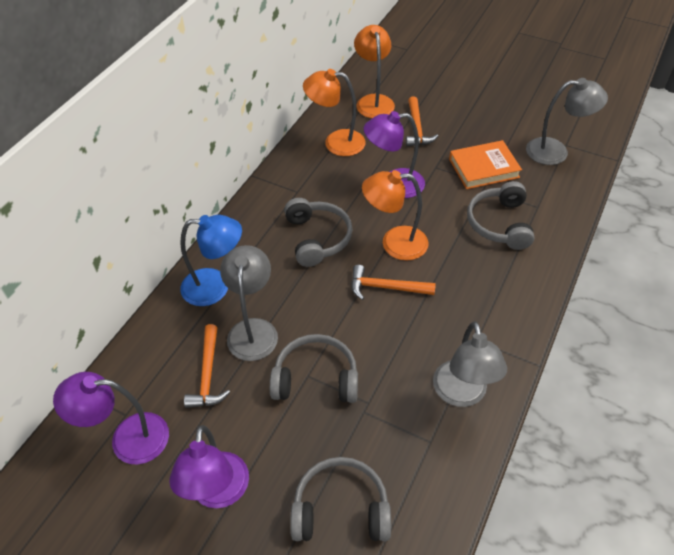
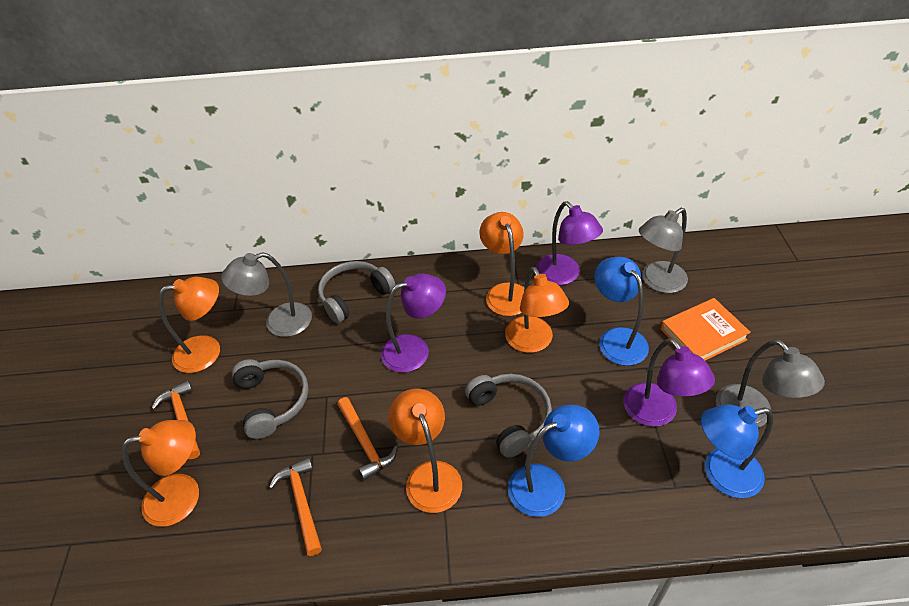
blue lamp: 1 -> 3
grey headphones: 4 -> 3
orange lamp: 3 -> 5

